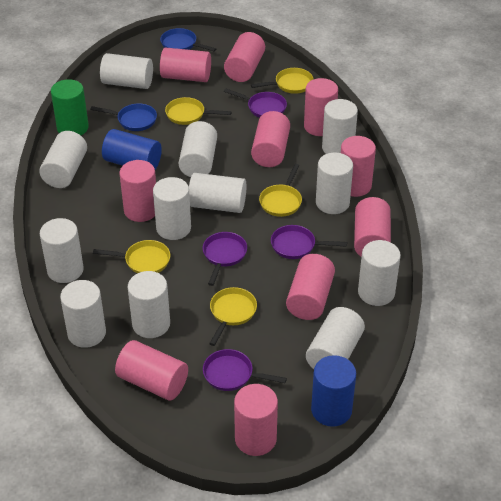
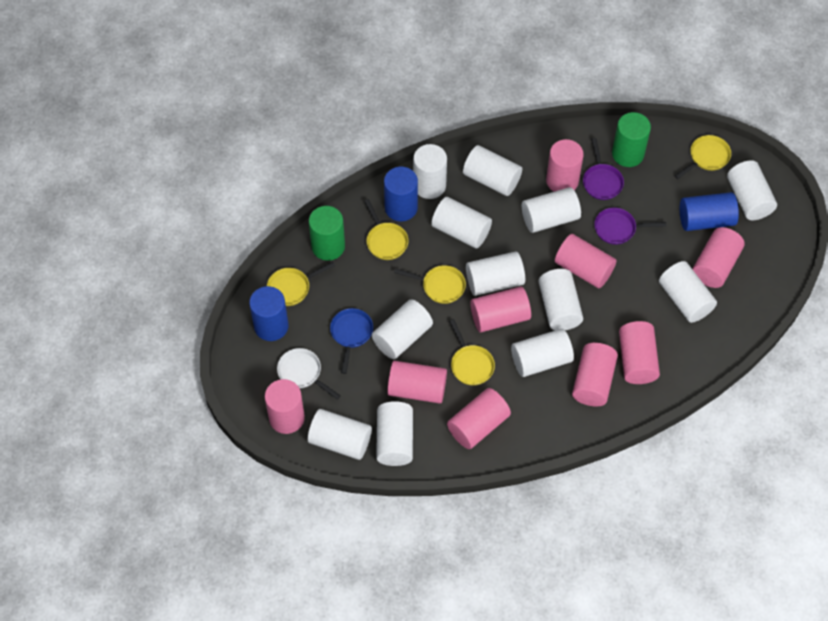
blue cylinder: 2 -> 3
blue pan: 2 -> 1
green cylinder: 1 -> 2
pink cylinder: 10 -> 9
purple pan: 4 -> 2
white pan: 0 -> 1

